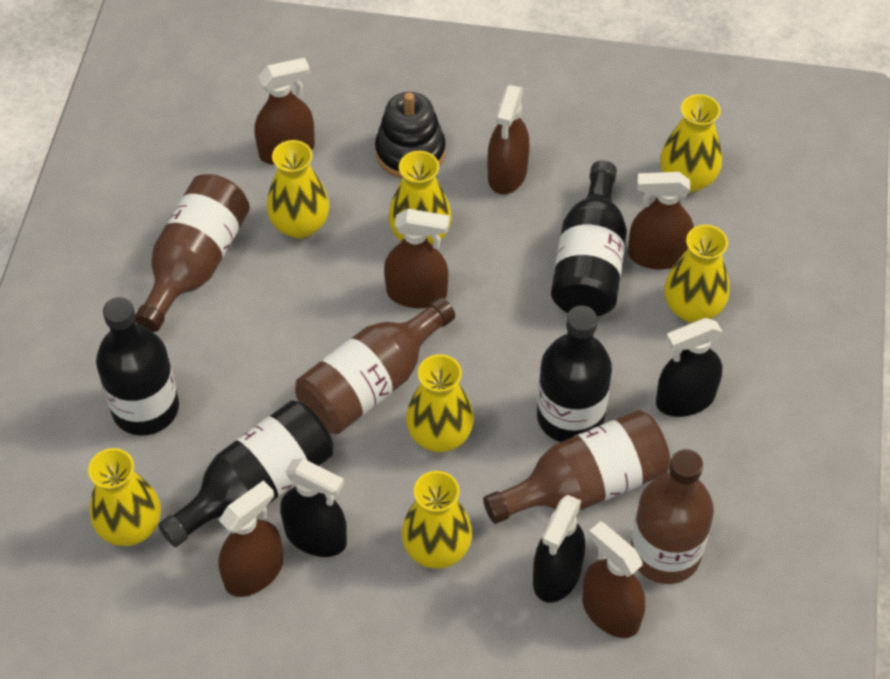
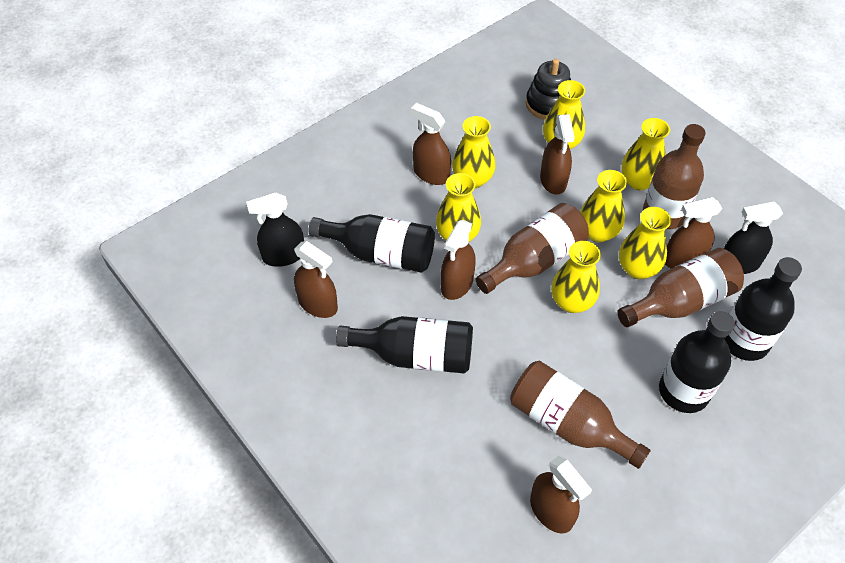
black spray bottle: 3 -> 2

